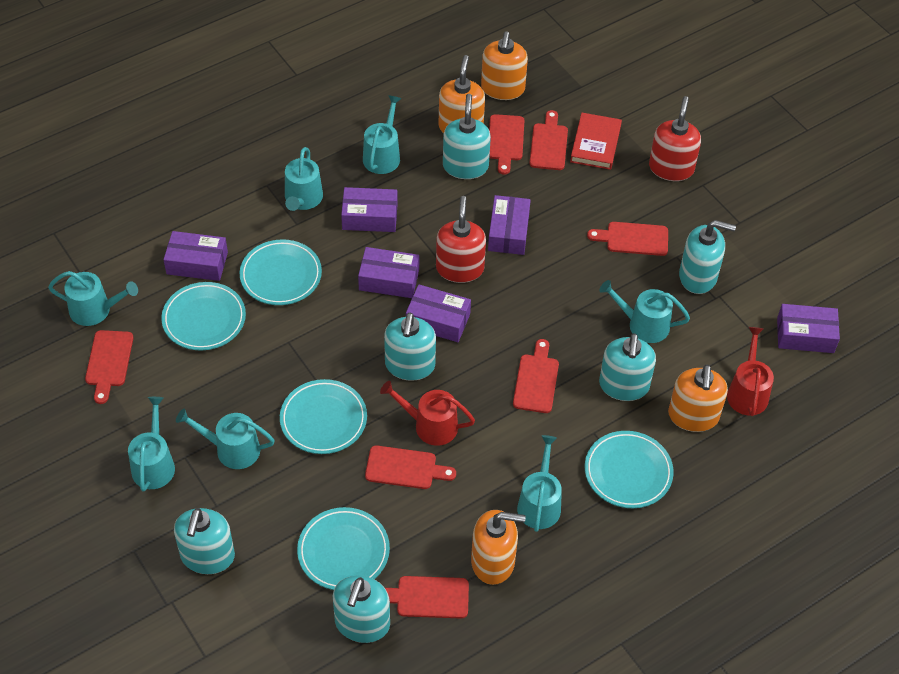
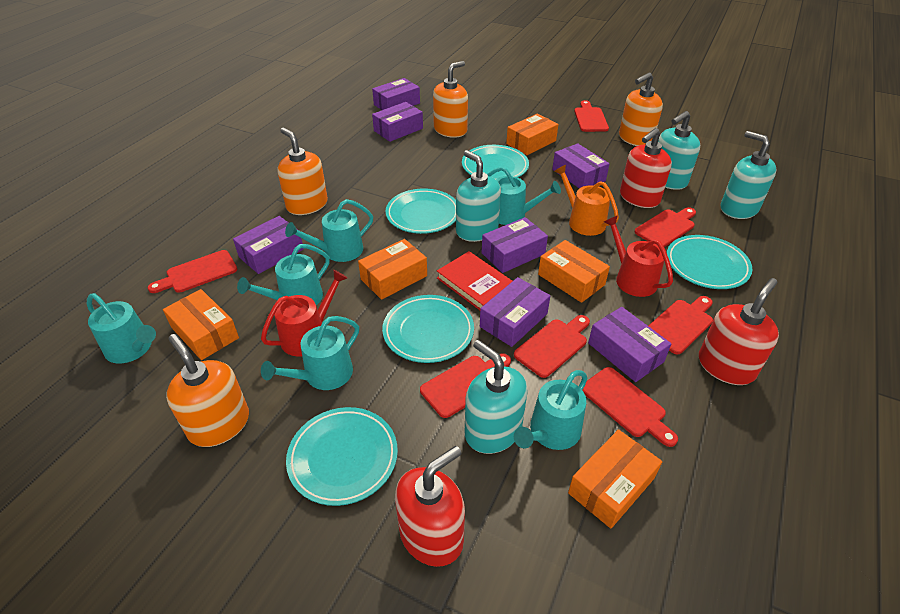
orange box: 0 -> 5
orange watering can: 0 -> 1
purple box: 6 -> 7
red soap dispenser: 2 -> 3
turquoise soap dispenser: 6 -> 4
turquoise watering can: 7 -> 6

